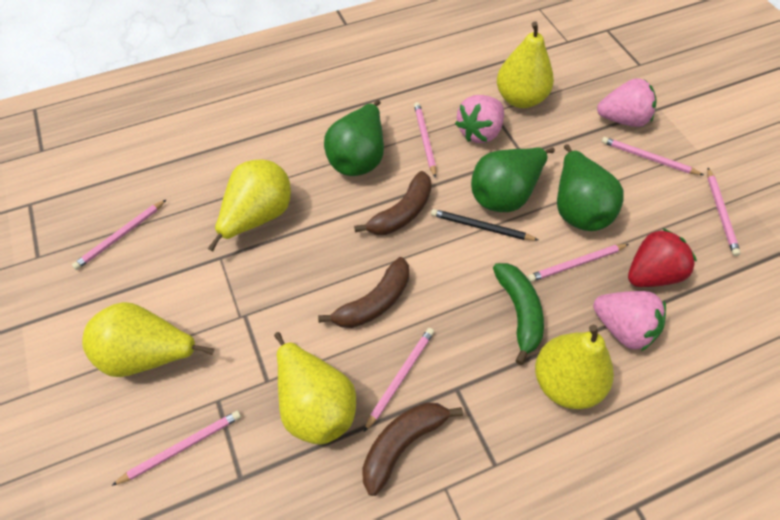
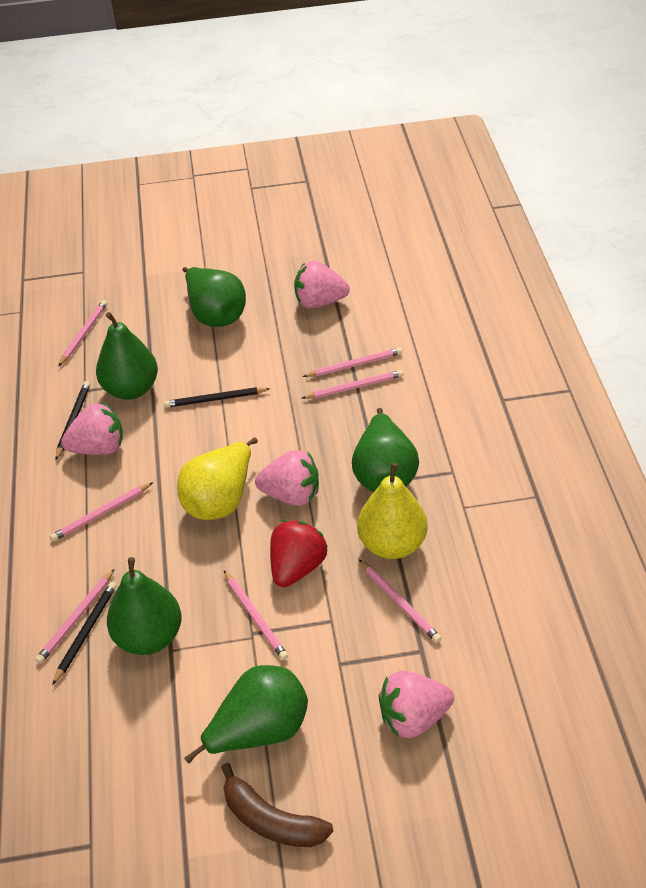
black pencil: 1 -> 3
brown banana: 3 -> 1
green banana: 1 -> 0
green pear: 3 -> 5
pink strawberry: 3 -> 4
yellow pear: 5 -> 2

